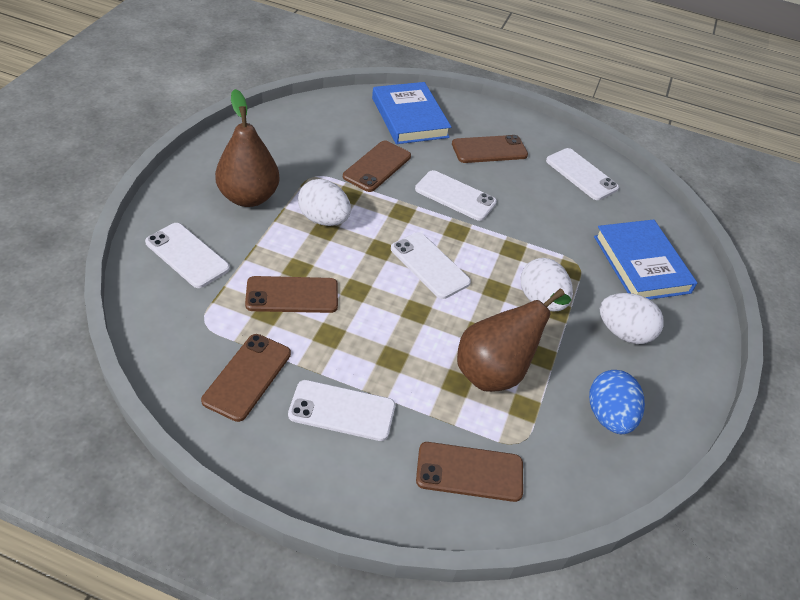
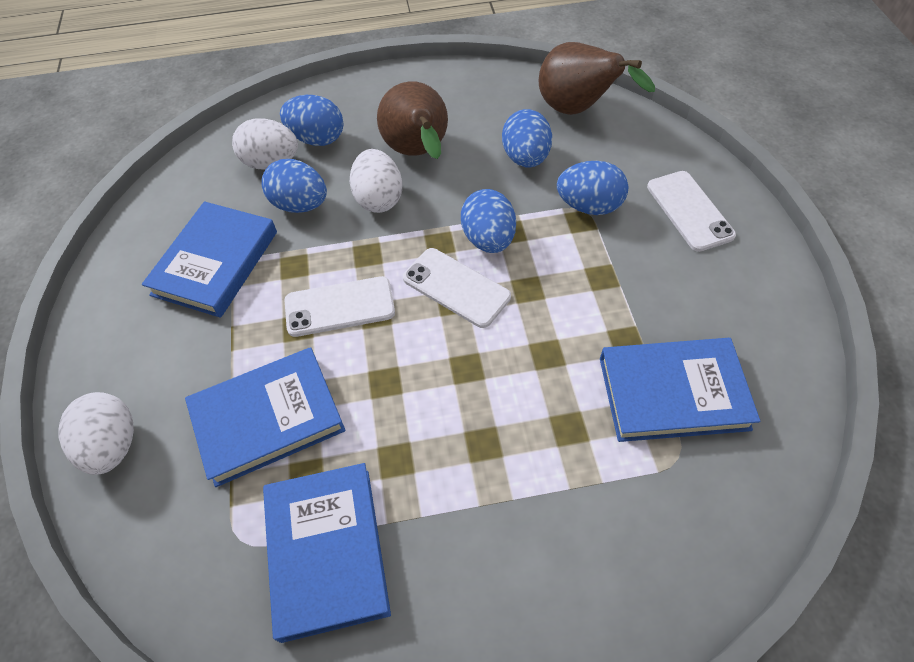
blue book: 2 -> 4
blue egg: 1 -> 5
brown phone: 5 -> 0
white phone: 5 -> 3

